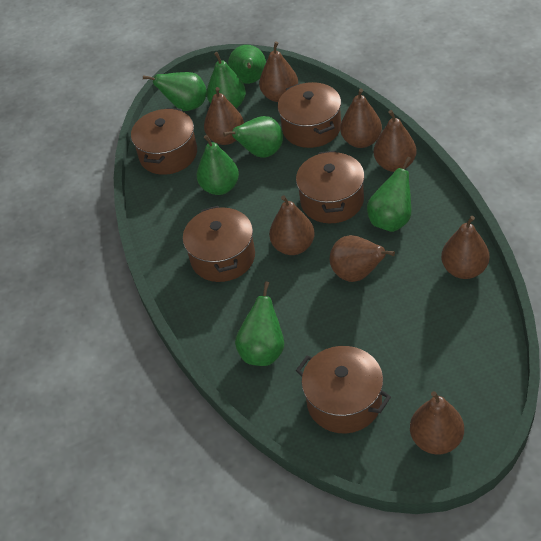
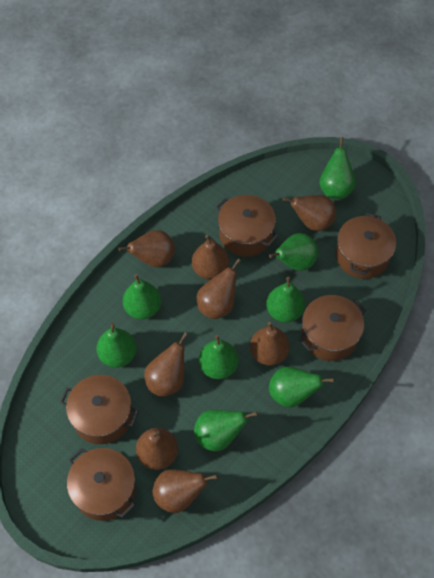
green pear: 7 -> 8

